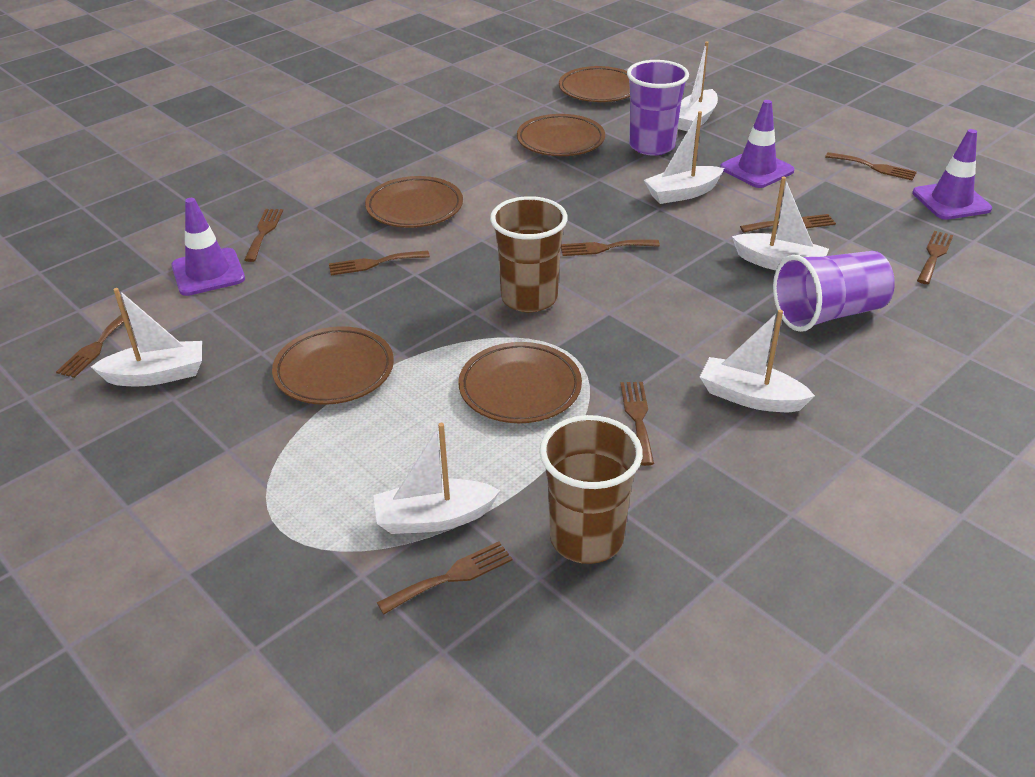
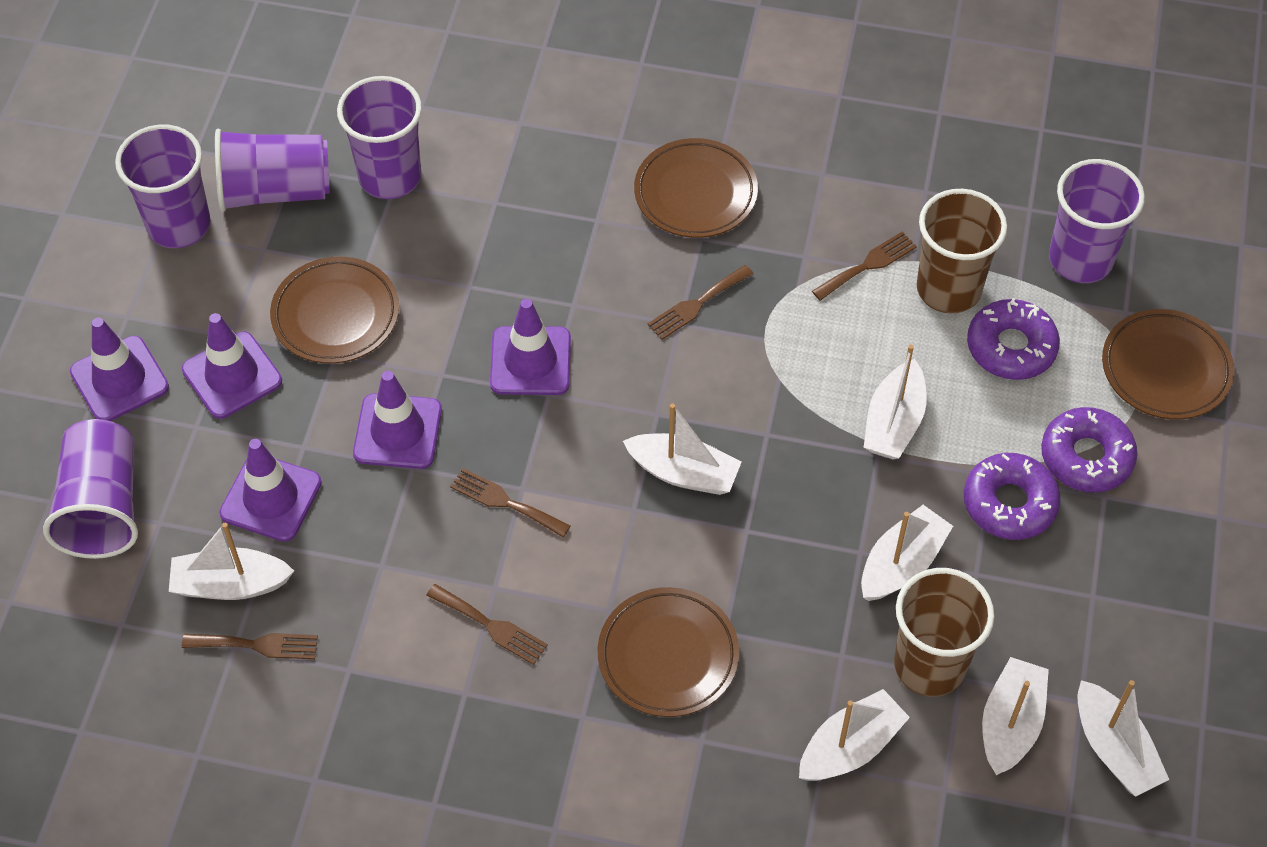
brown fork: 9 -> 5
brown plate: 5 -> 4
purple cup: 2 -> 5
purple donut: 0 -> 3
purple traffic cone: 3 -> 5
white boat: 6 -> 7

